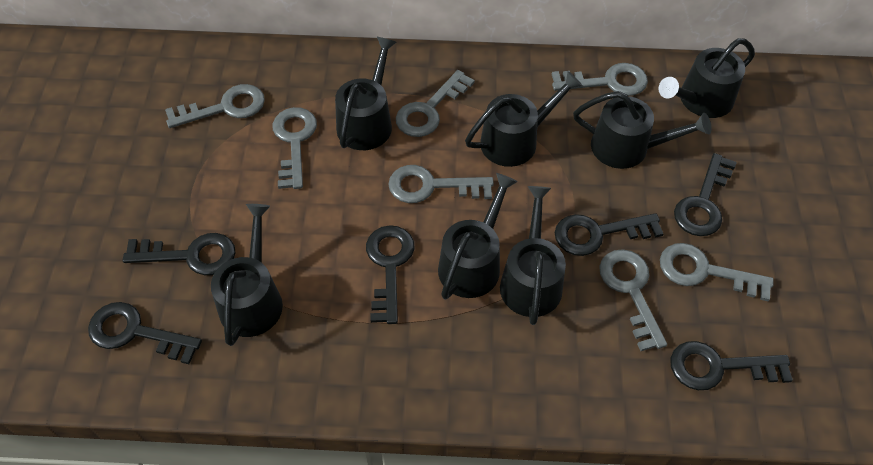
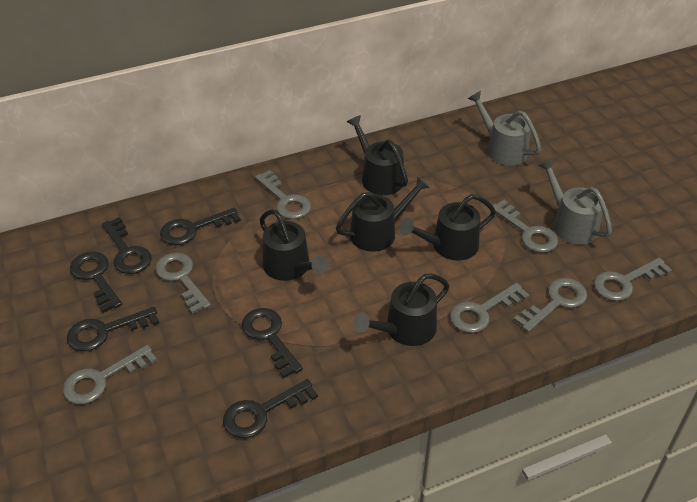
black watering can: 7 -> 5
grey watering can: 0 -> 2

